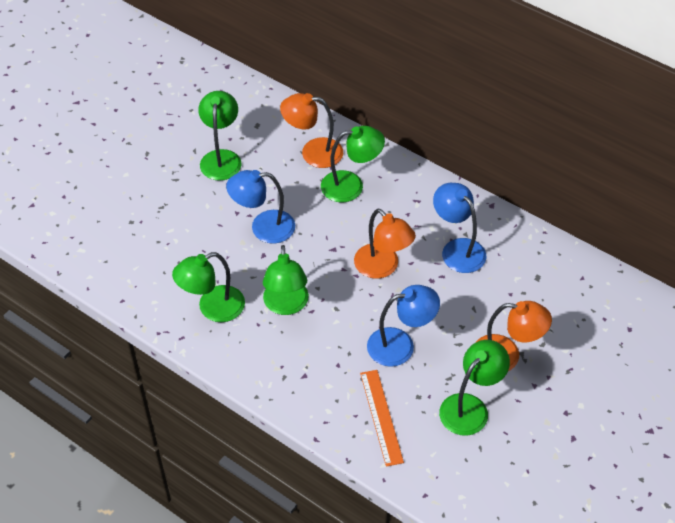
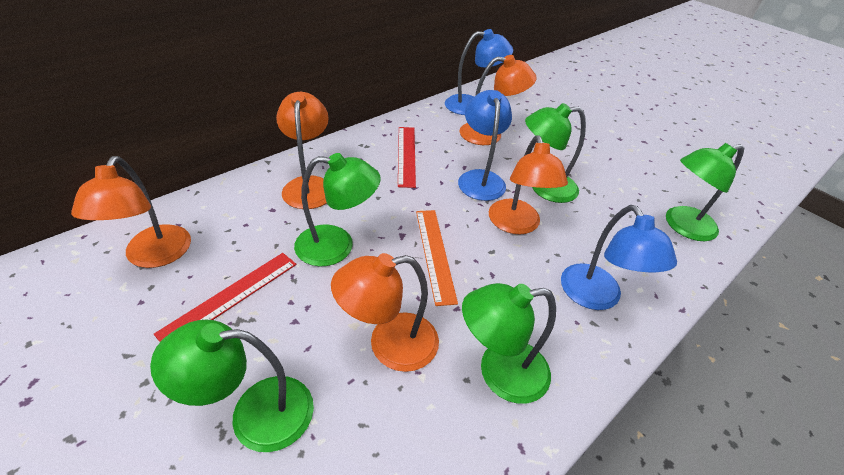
orange lamp: 3 -> 5
red ruler: 0 -> 2

